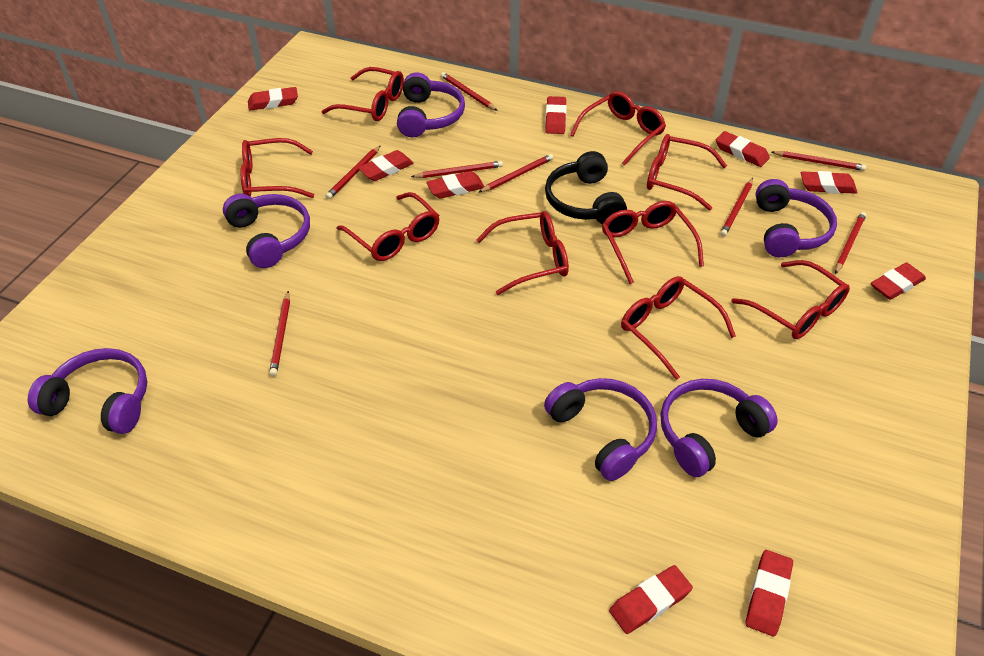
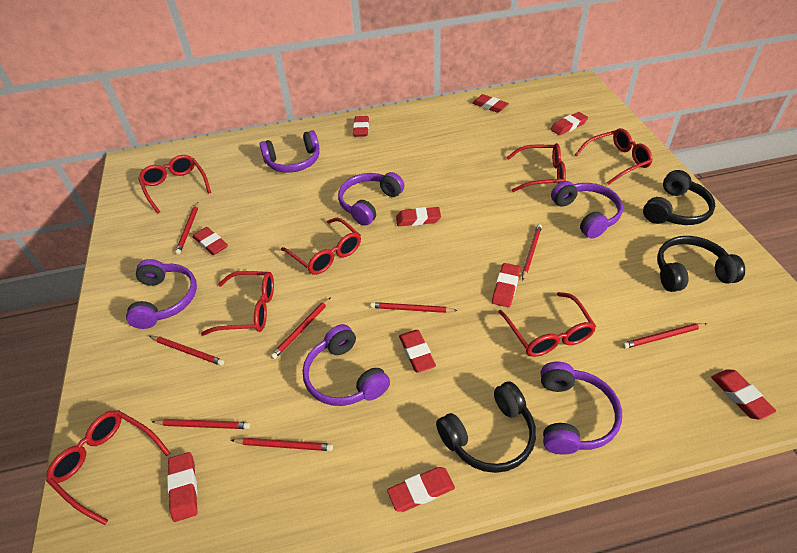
black headphones: 1 -> 3
red eraser: 9 -> 10
red glasses: 9 -> 7

